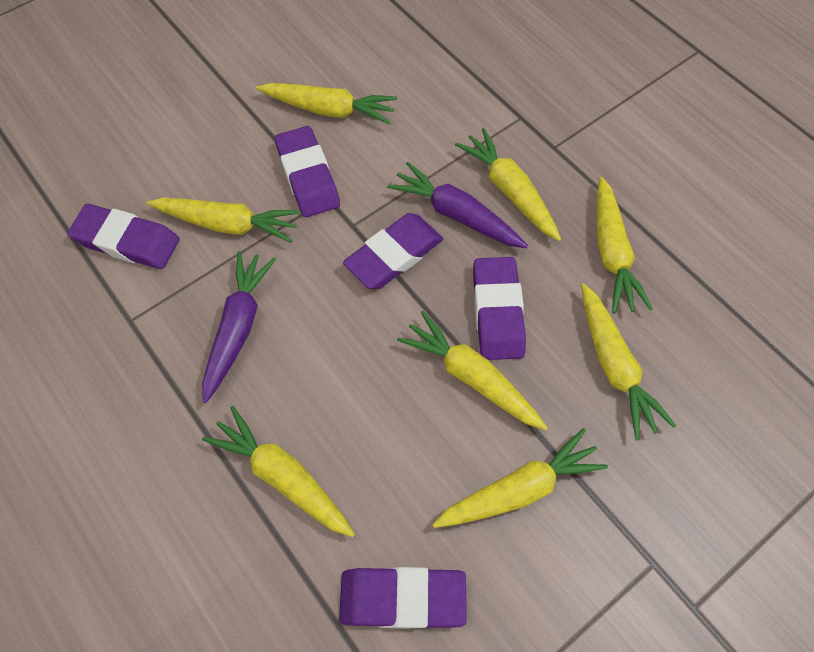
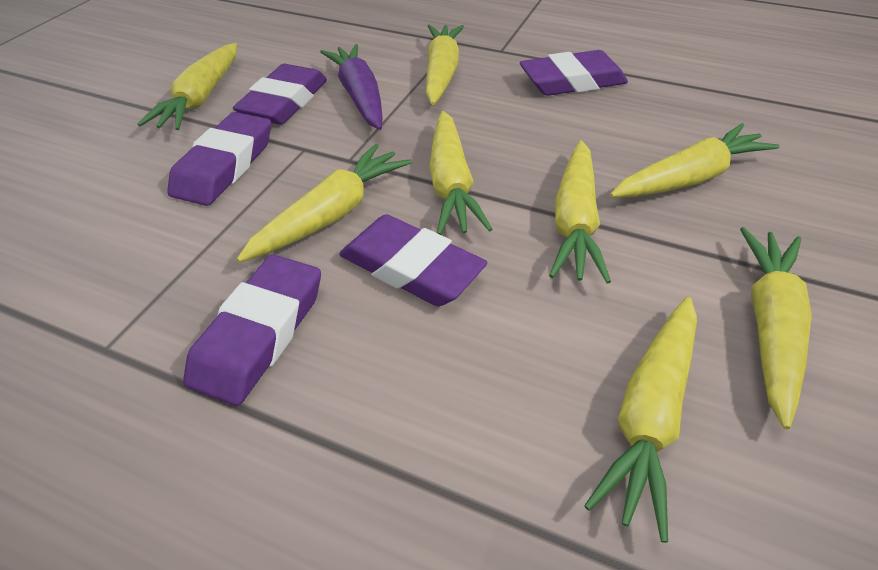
purple carrot: 2 -> 1

